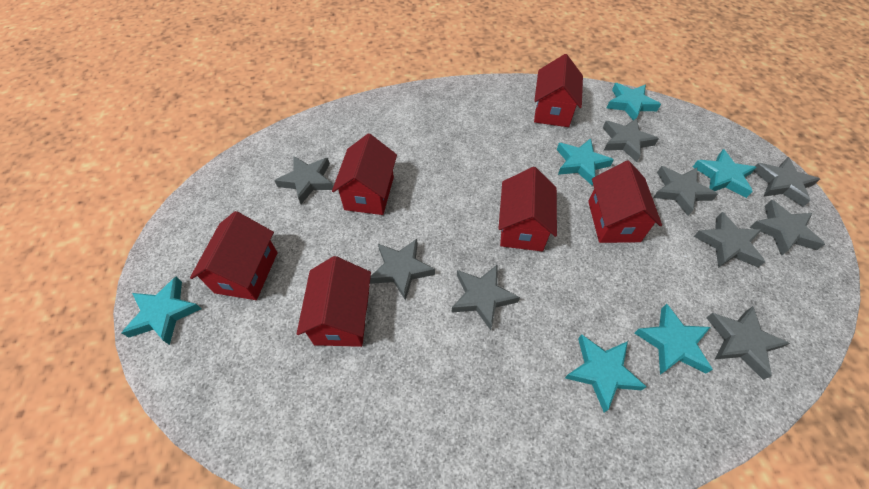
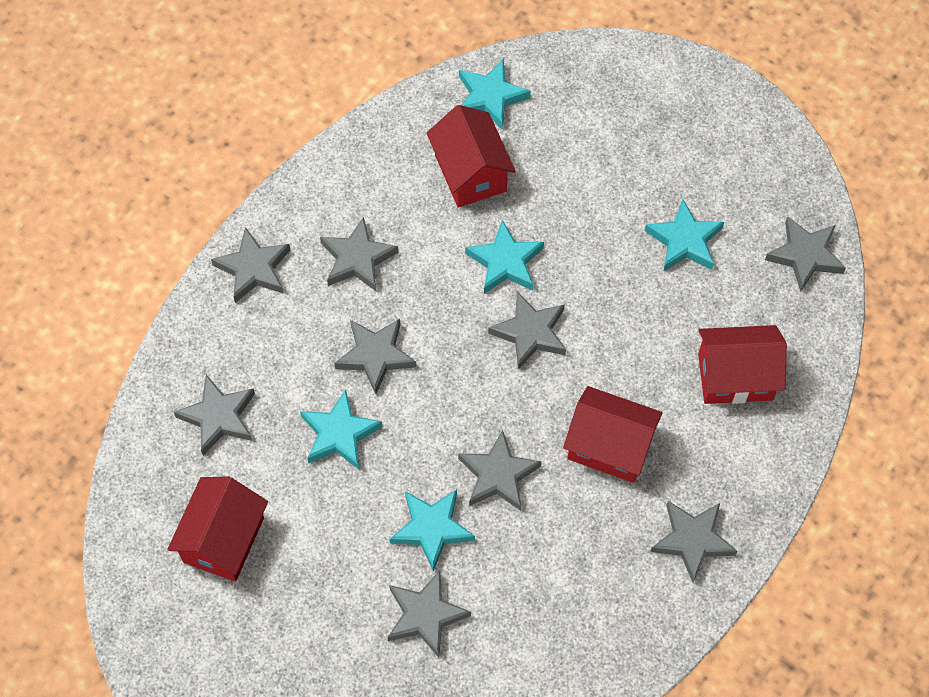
red house: 6 -> 4
turquoise star: 6 -> 5

